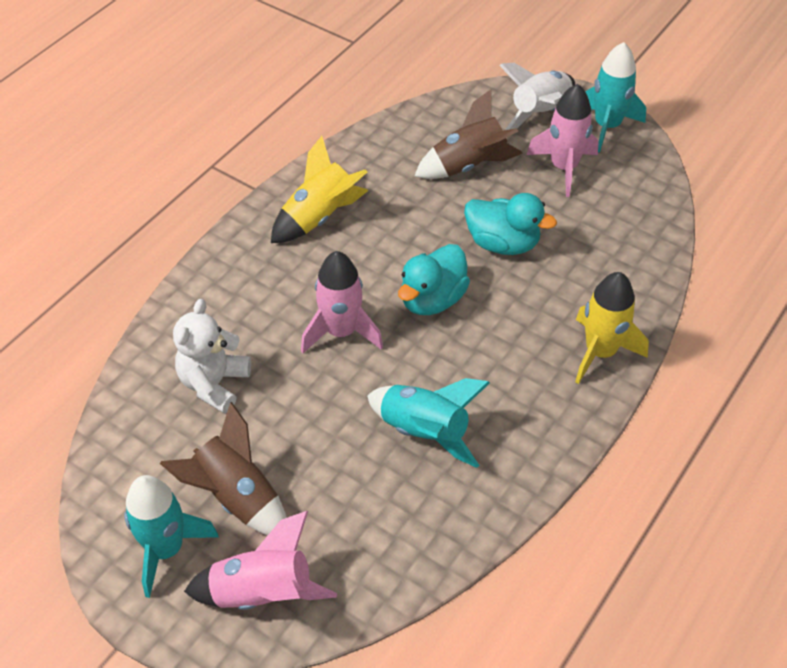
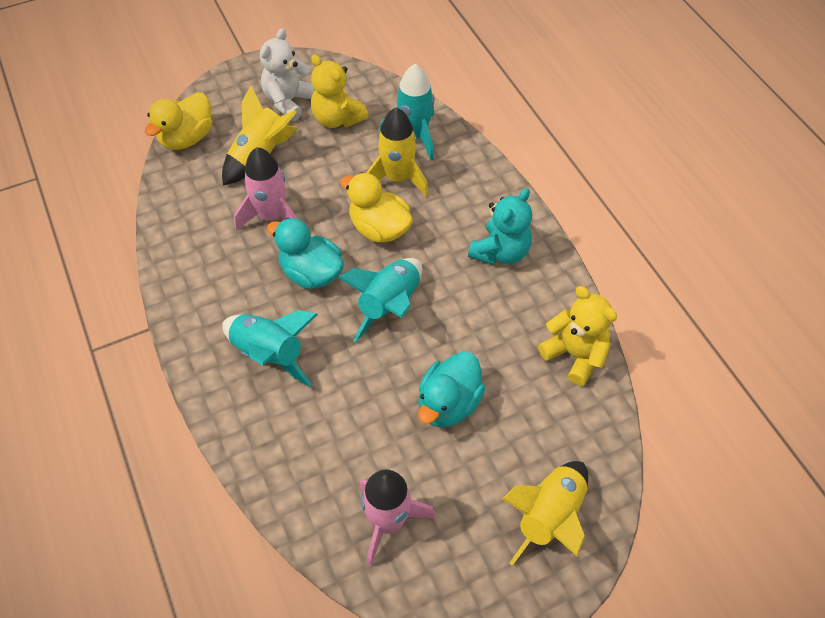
brown rocket: 2 -> 0
pink rocket: 3 -> 2
turquoise teddy bear: 0 -> 1
white rocket: 1 -> 0
yellow duck: 0 -> 2
yellow rocket: 2 -> 3
yellow teddy bear: 0 -> 2

